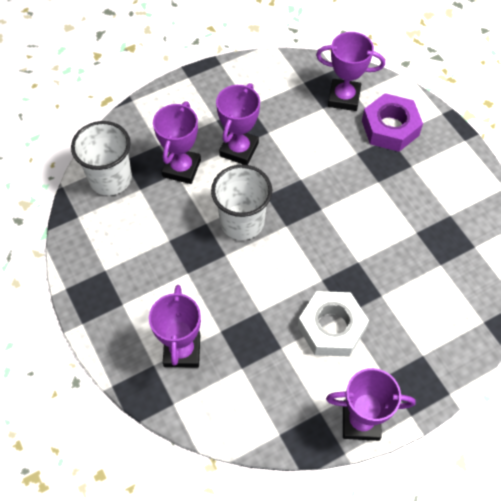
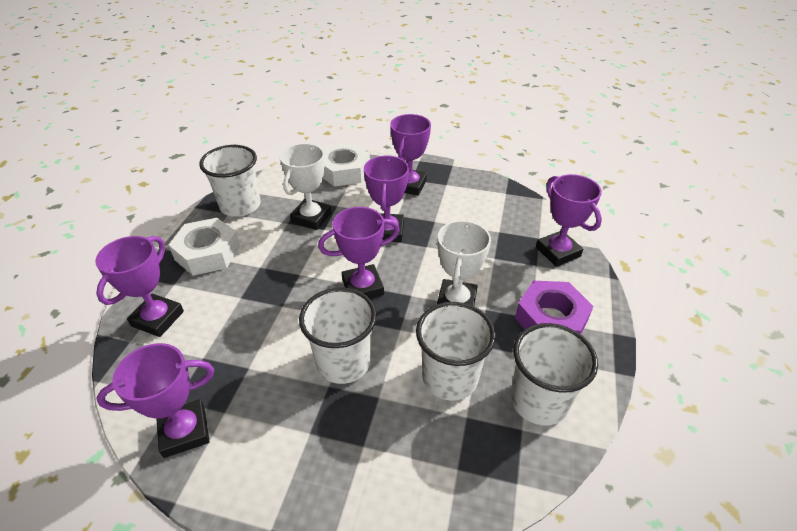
purple trophy: 5 -> 6
white cup: 2 -> 4
white nut: 1 -> 2
white trophy: 0 -> 2

